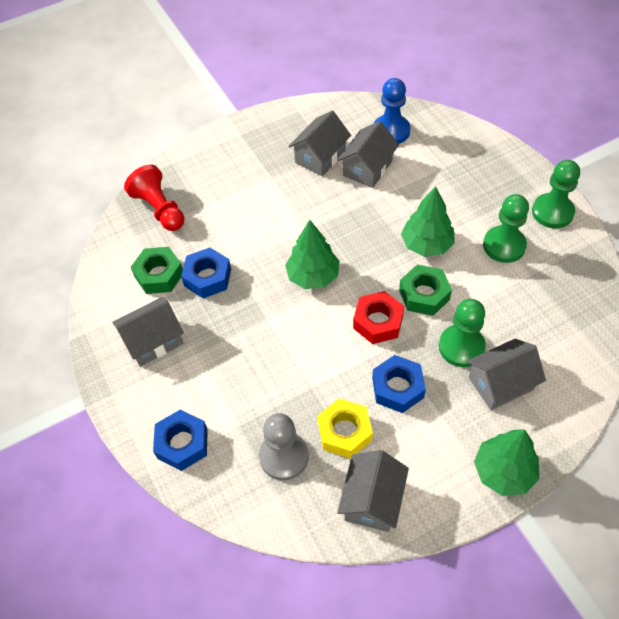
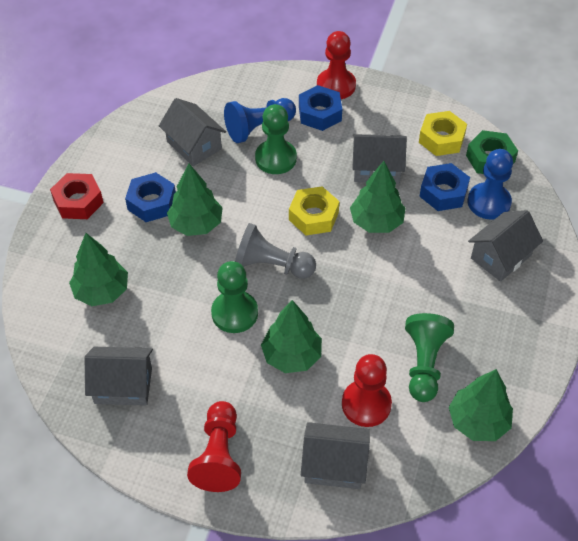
blue pawn: 1 -> 2
green nut: 2 -> 1
green tree: 3 -> 5
red pawn: 1 -> 3
yellow nut: 1 -> 2

